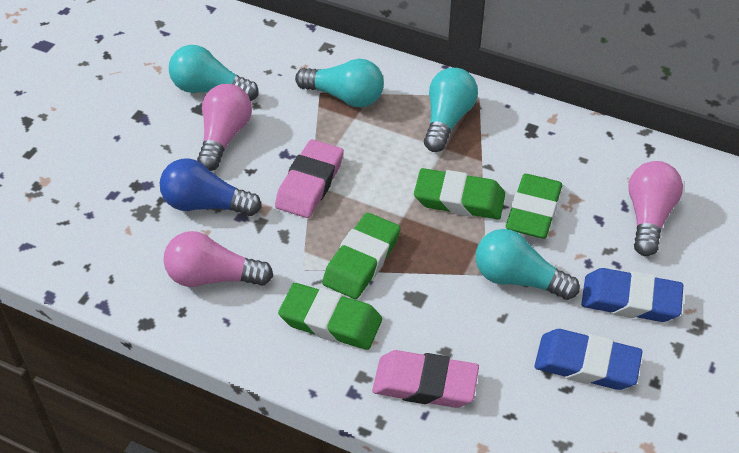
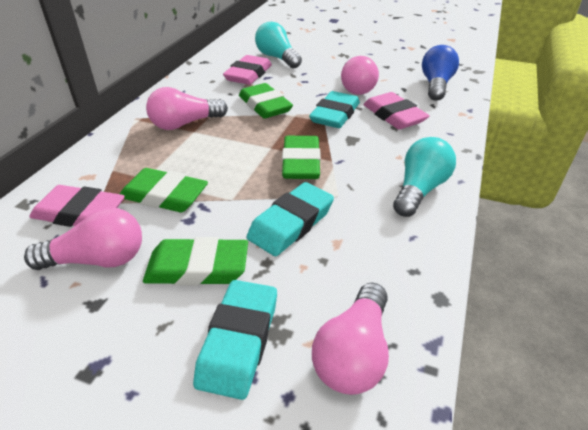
blue eraser: 2 -> 0
pink eraser: 2 -> 3
pink light bulb: 3 -> 4
turquoise eraser: 0 -> 3
turquoise light bulb: 4 -> 2

